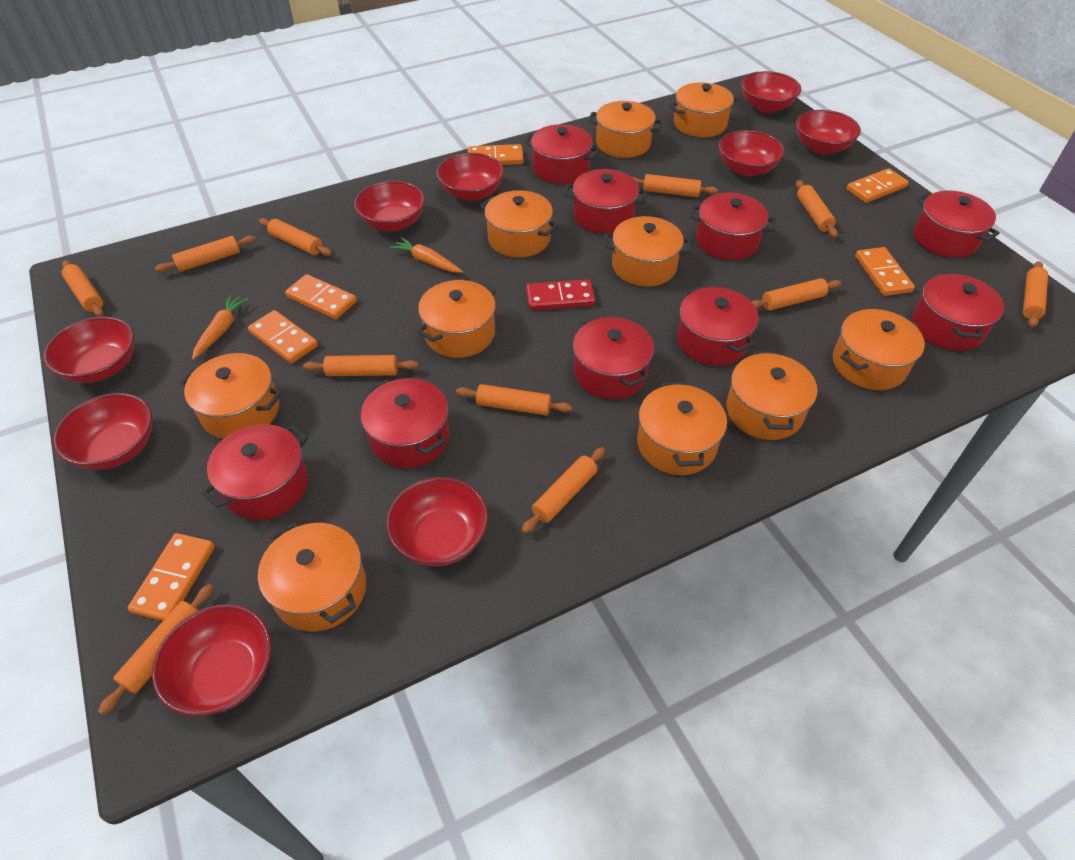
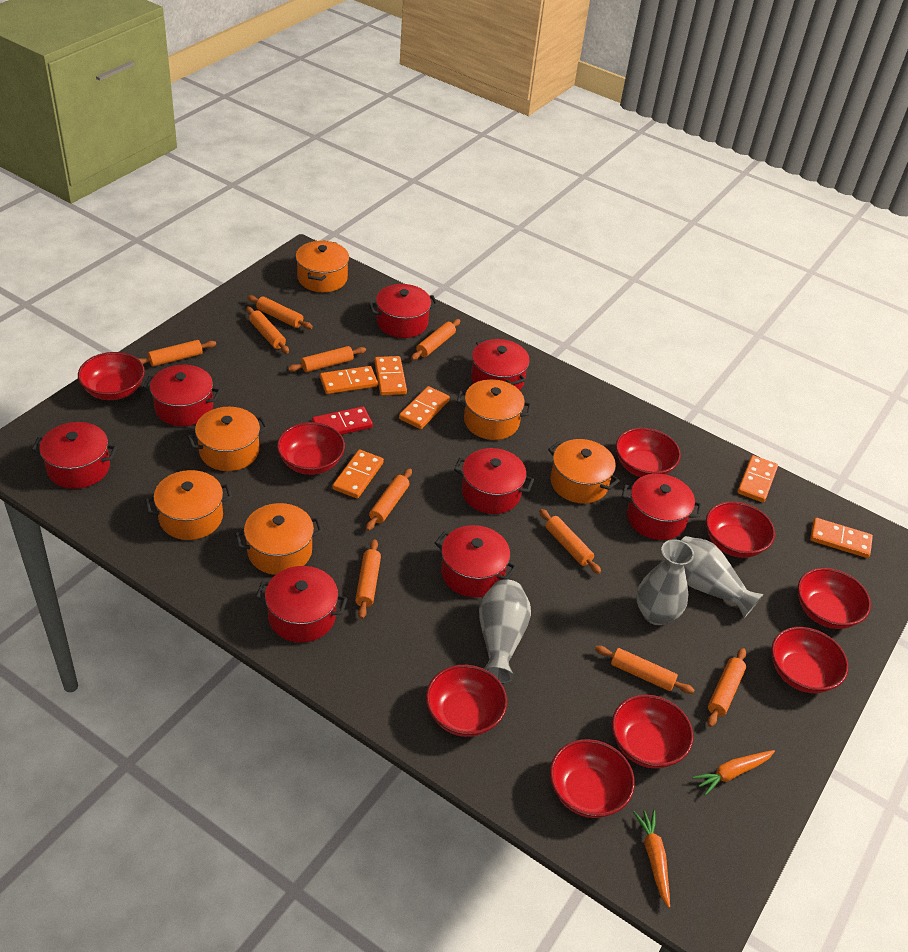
grey vase: 0 -> 3
orange pot: 10 -> 6
orange rolling pin: 11 -> 10
red pot: 9 -> 8

